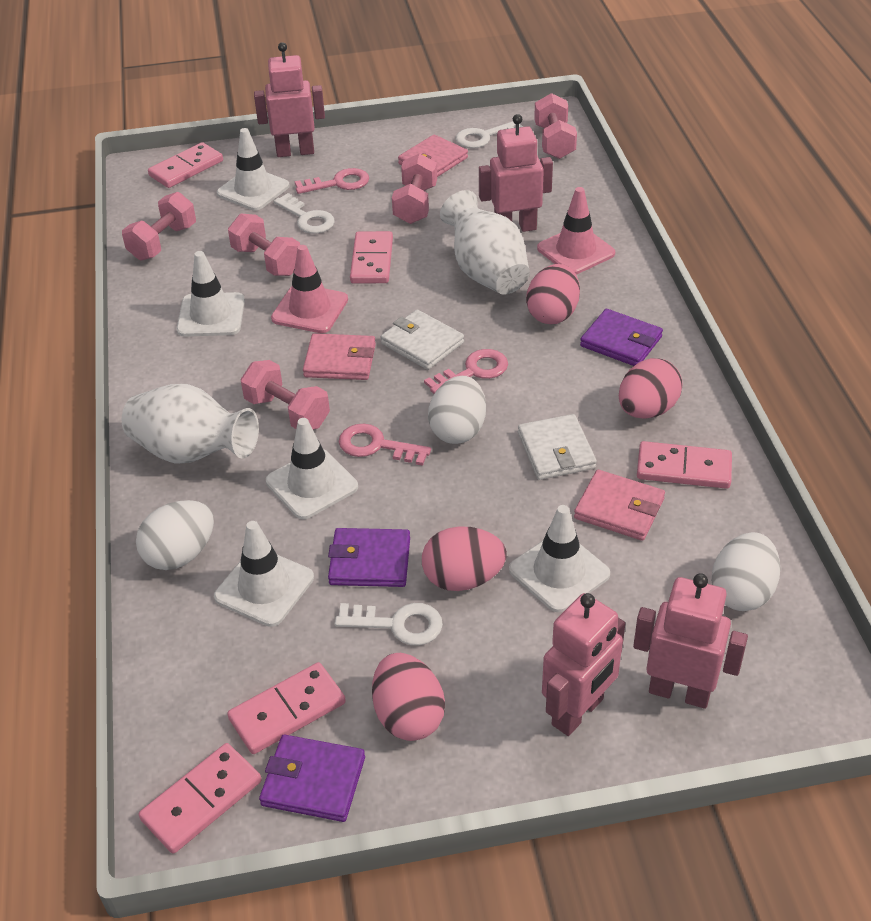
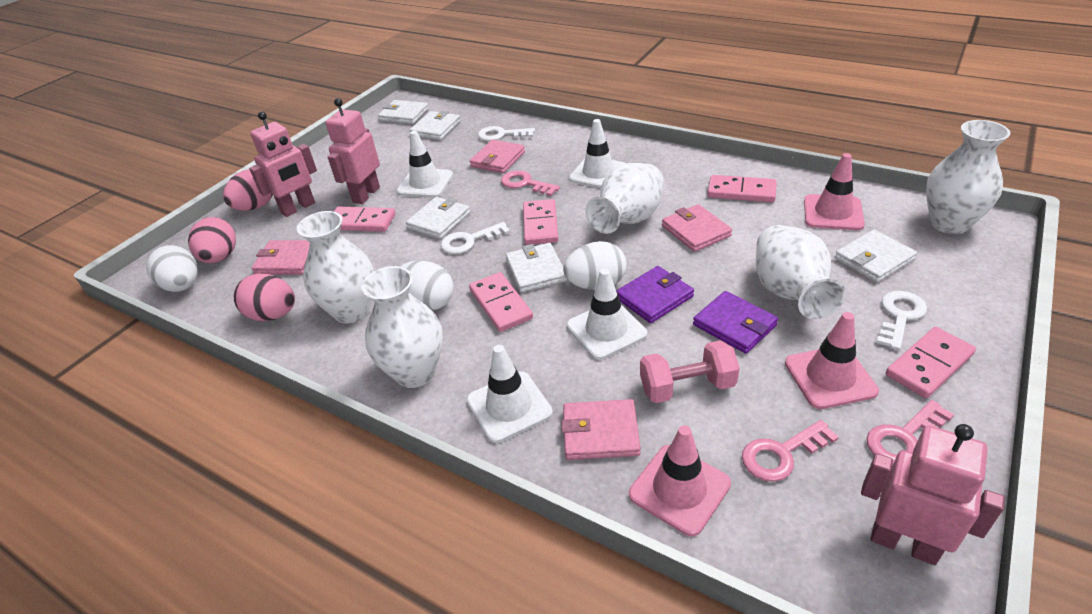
pink dumbbell: 5 -> 1
pink egg: 4 -> 3
pink robot: 4 -> 3
pink traffic cone: 2 -> 3
pink wallet: 3 -> 4
purple wallet: 3 -> 2
white traffic cone: 5 -> 4
white vase: 2 -> 5
white wallet: 2 -> 5

